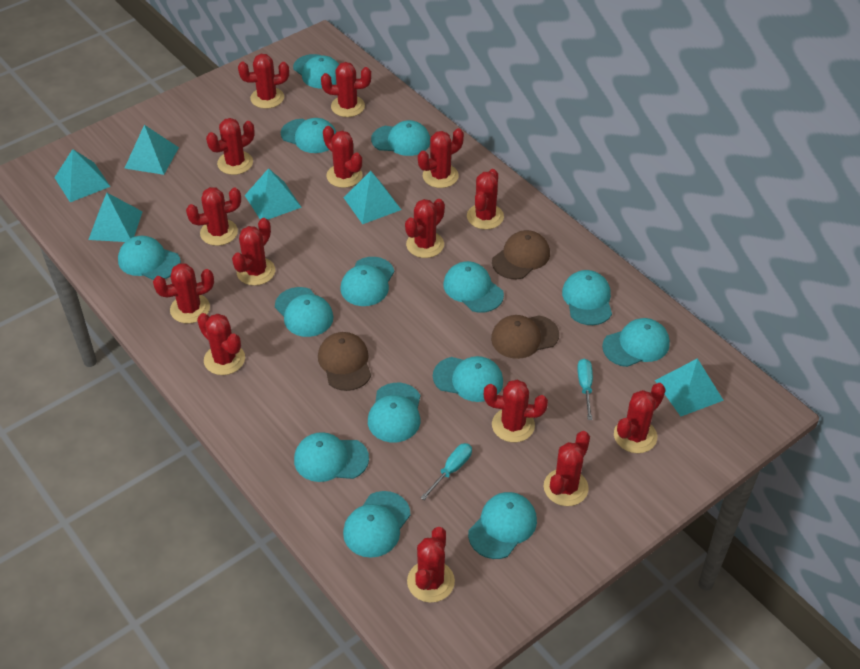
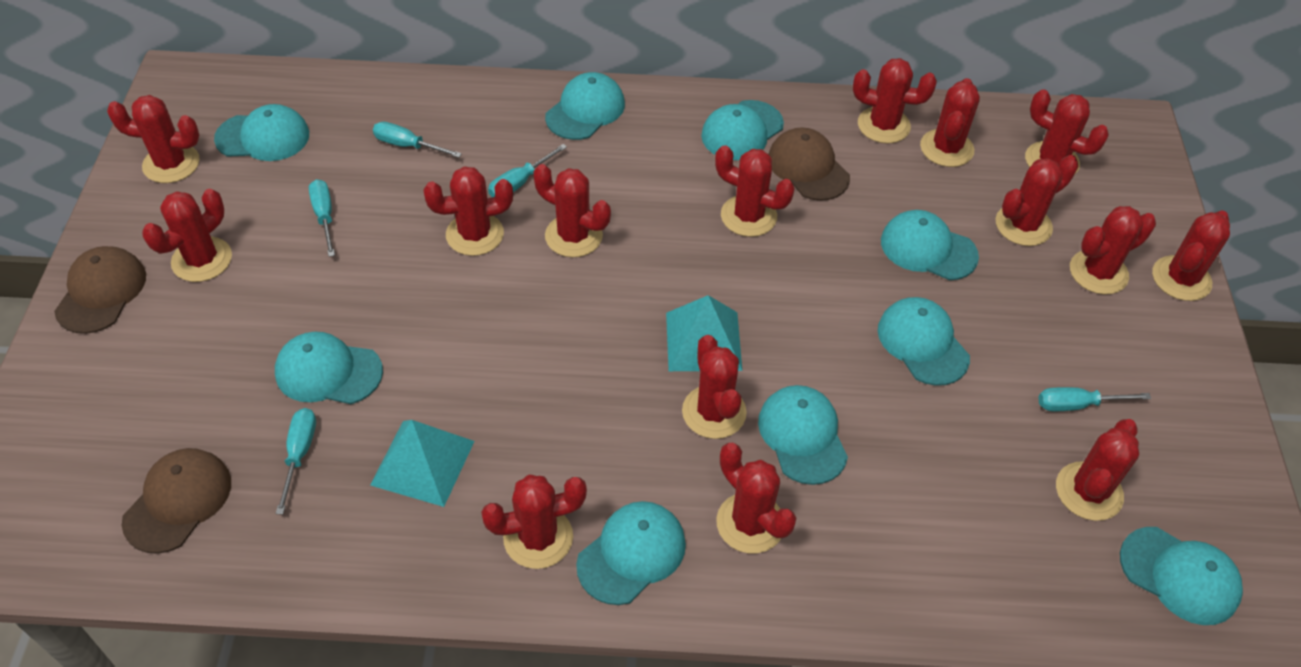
turquoise cap: 14 -> 9
turquoise pyramid: 6 -> 2
turquoise screwdriver: 2 -> 5

